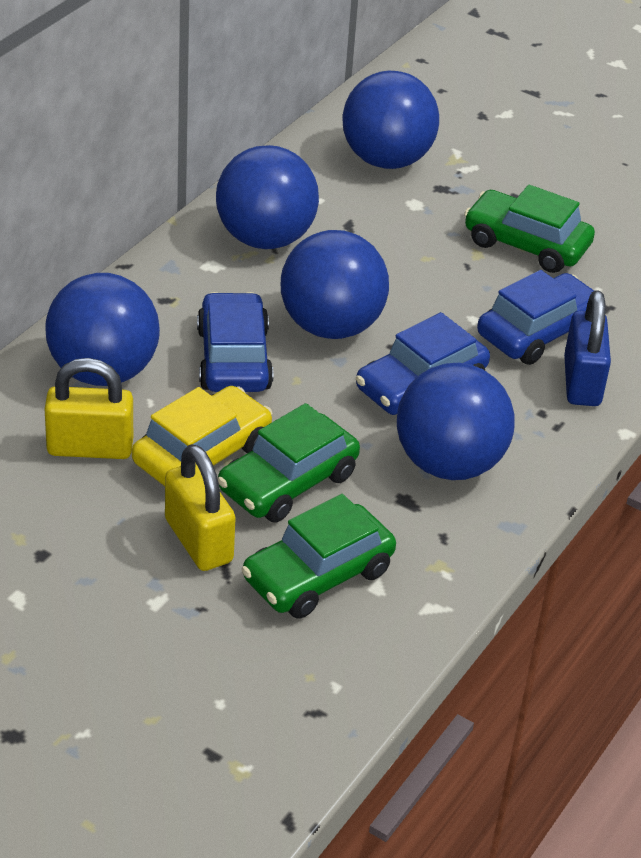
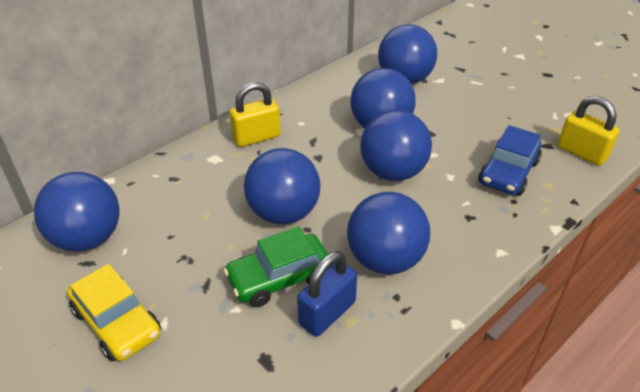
blue ball: 5 -> 6
blue car: 3 -> 1
green car: 3 -> 1

